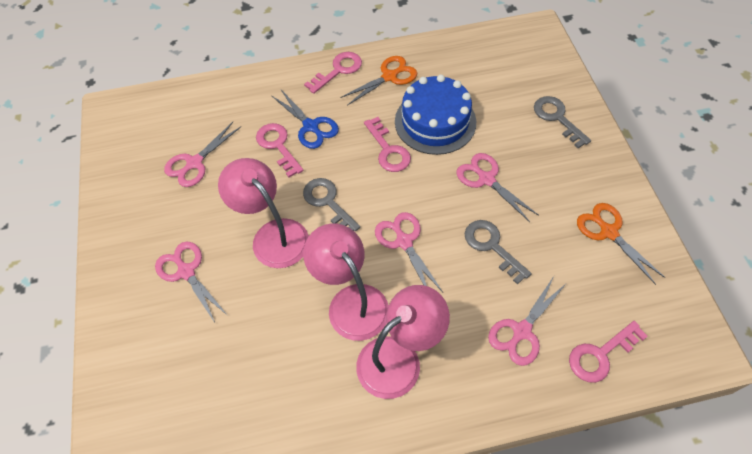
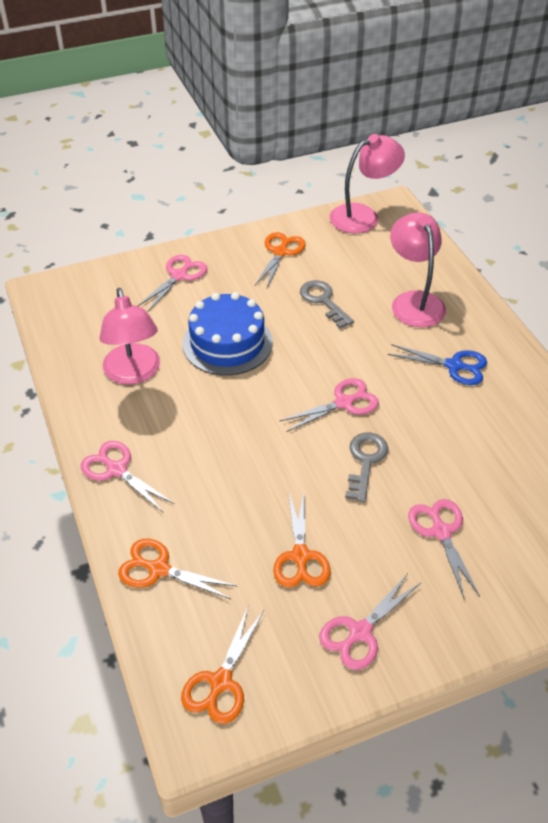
grey key: 3 -> 2
orange scissors: 2 -> 4
pink key: 4 -> 0

